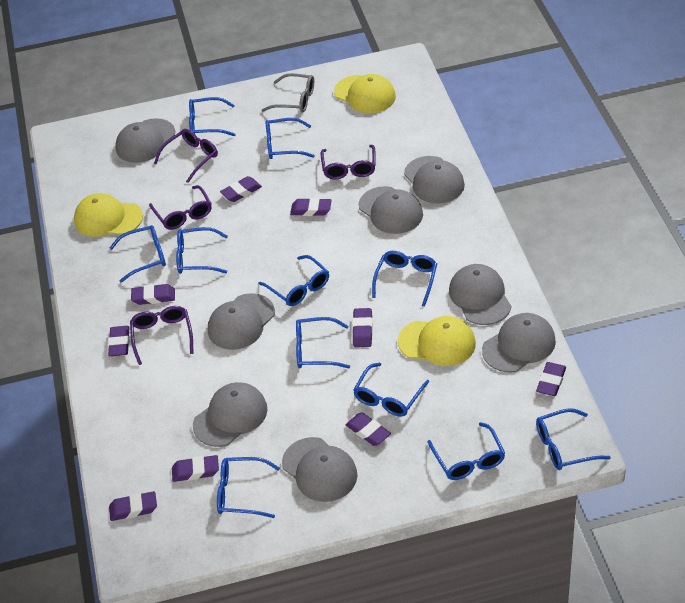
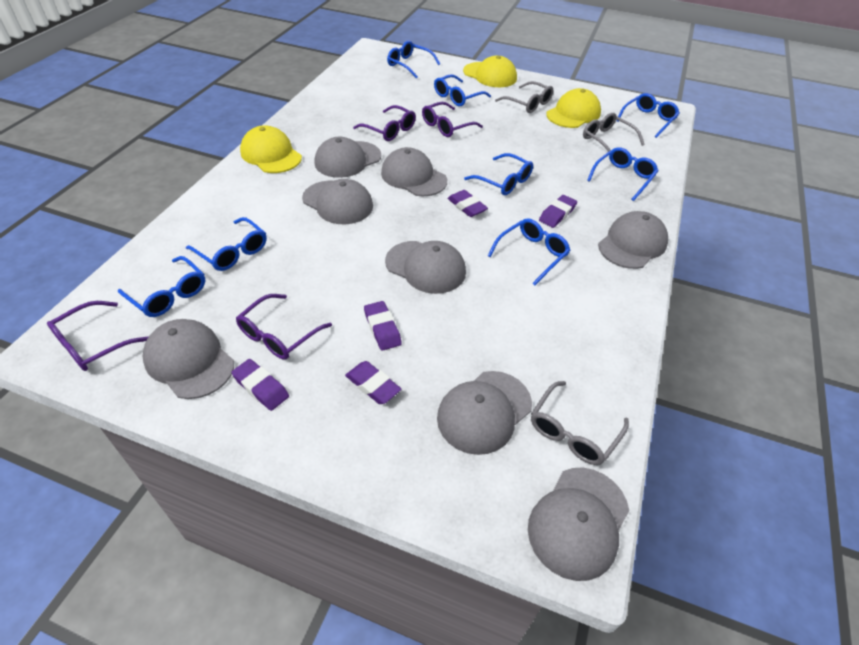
blue glasses: 11 -> 8
grey glasses: 1 -> 3
purple eraser: 9 -> 5

